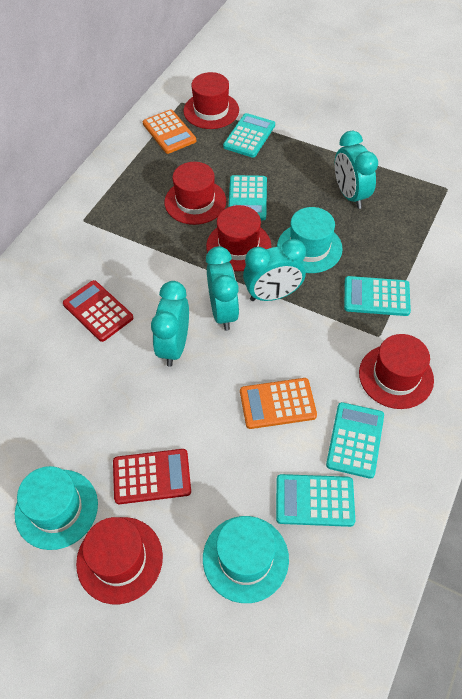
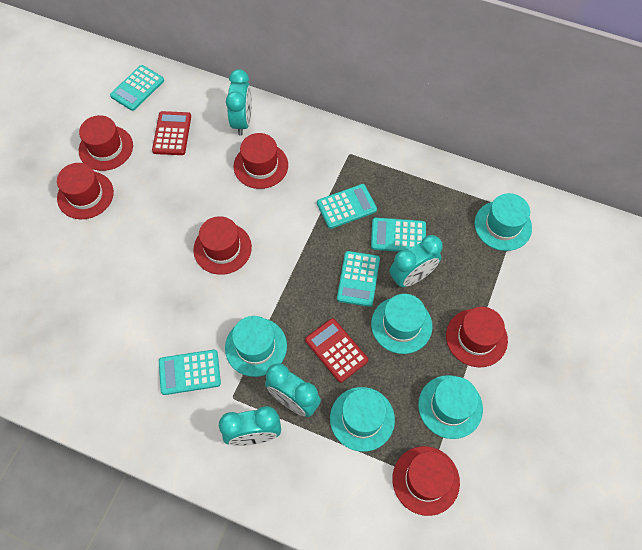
orange calculator: 2 -> 0
red hat: 5 -> 6
turquoise hat: 3 -> 5

